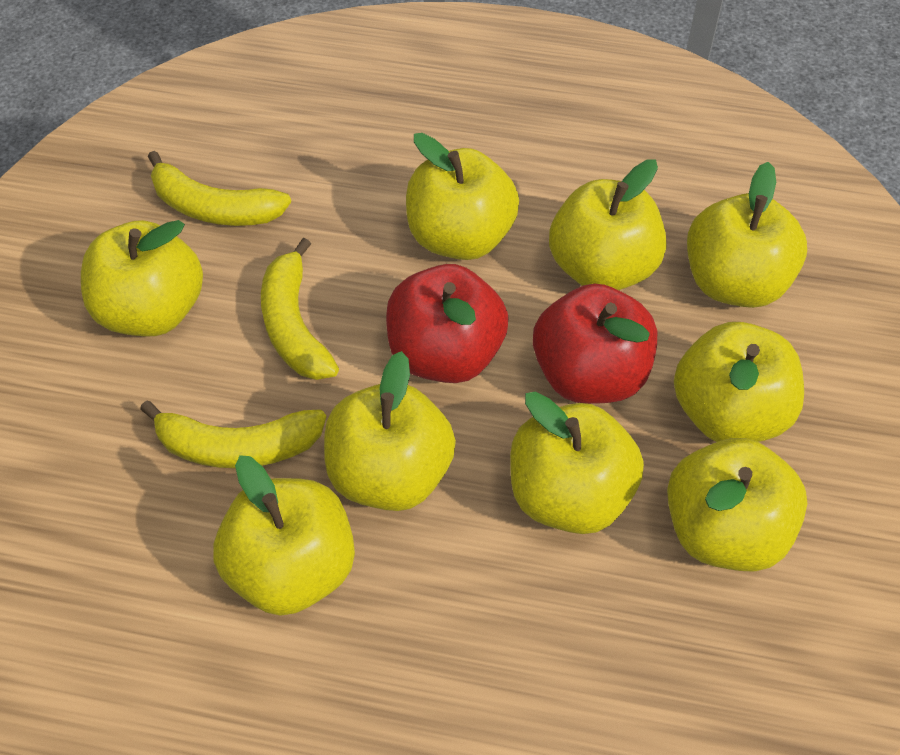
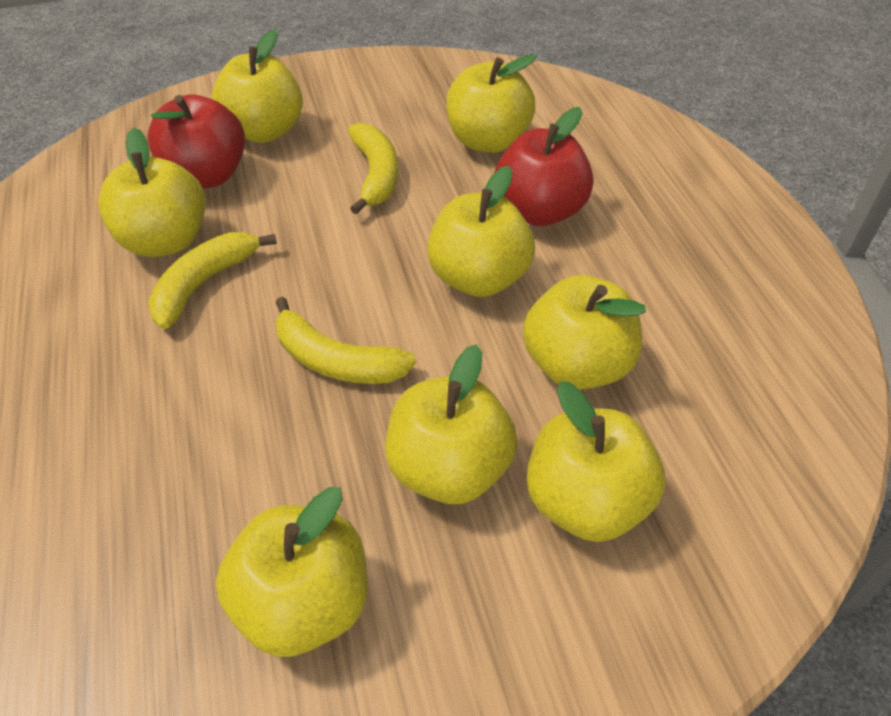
yellow apple: 9 -> 8

